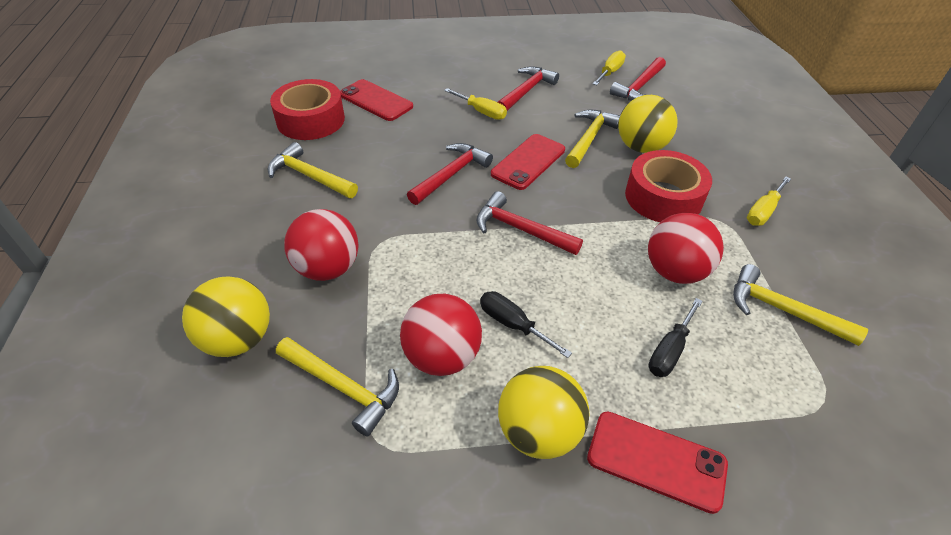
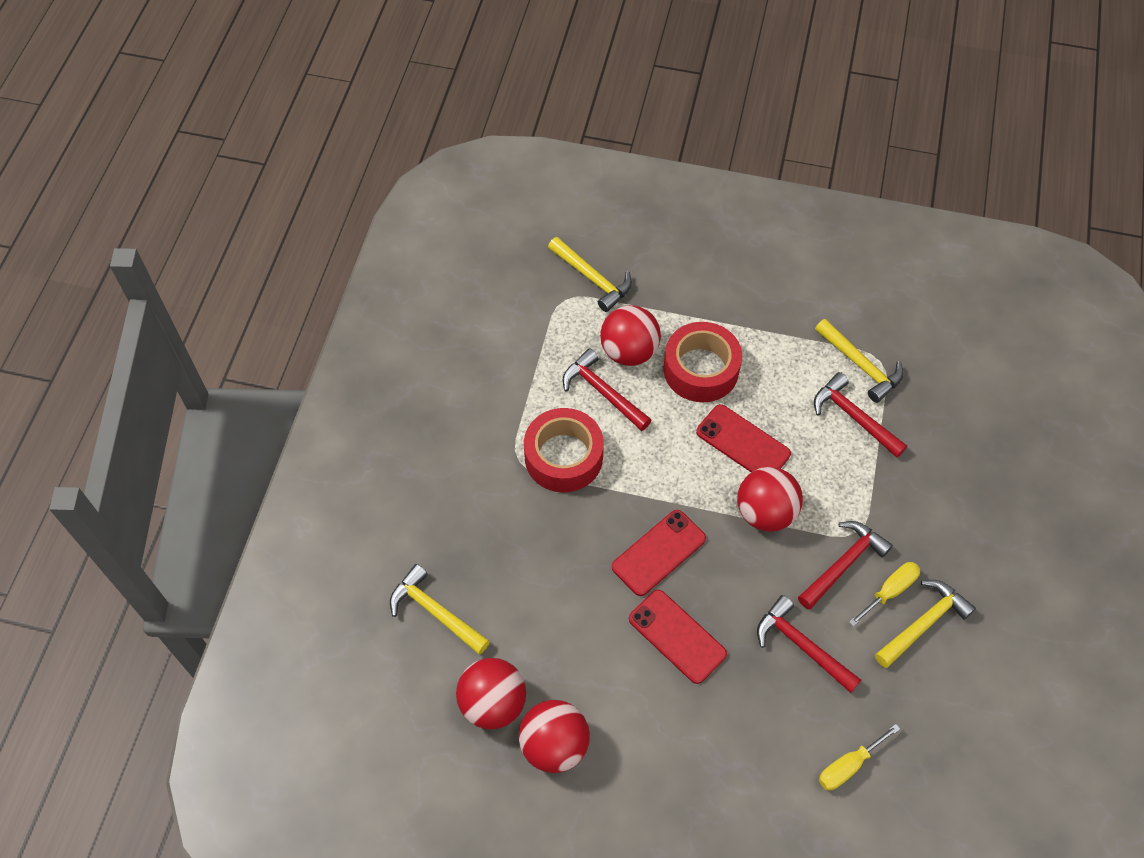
black screwdriver: 2 -> 0
red ball: 3 -> 4
yellow ball: 3 -> 0
yellow screwdriver: 3 -> 2

